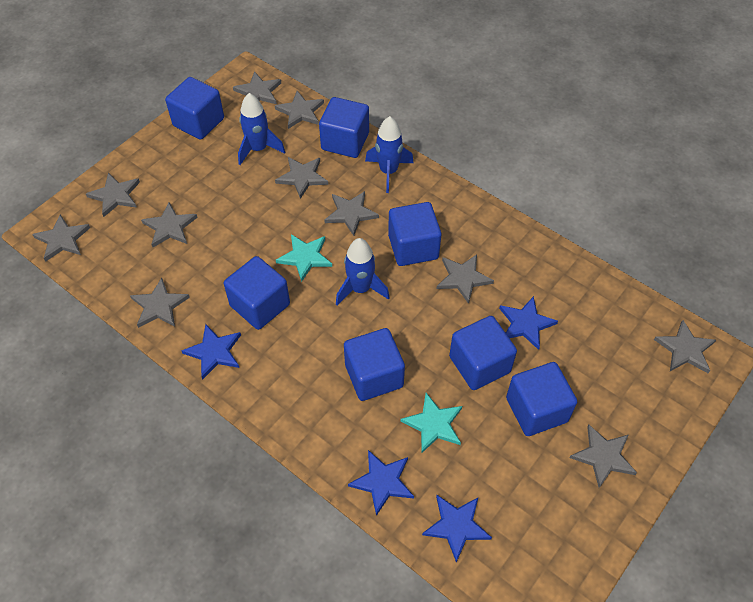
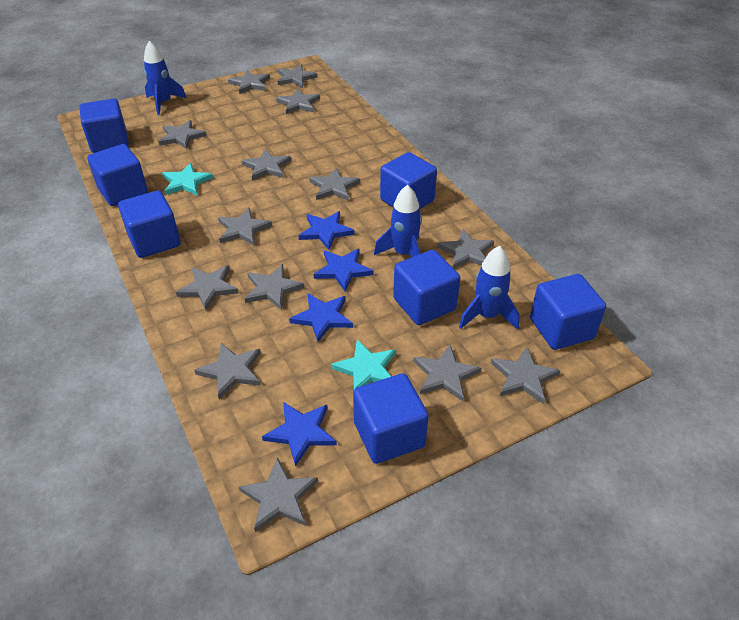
grey star: 11 -> 14

